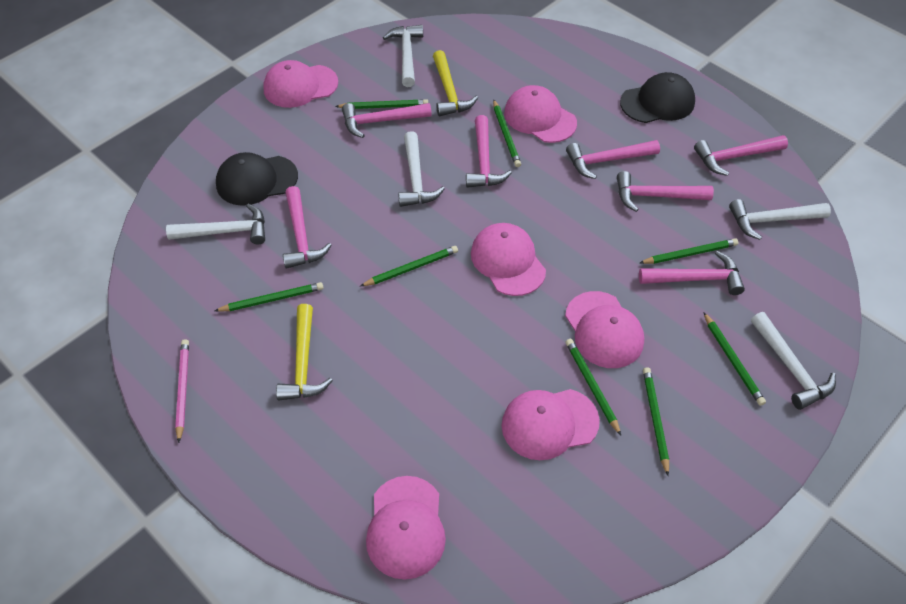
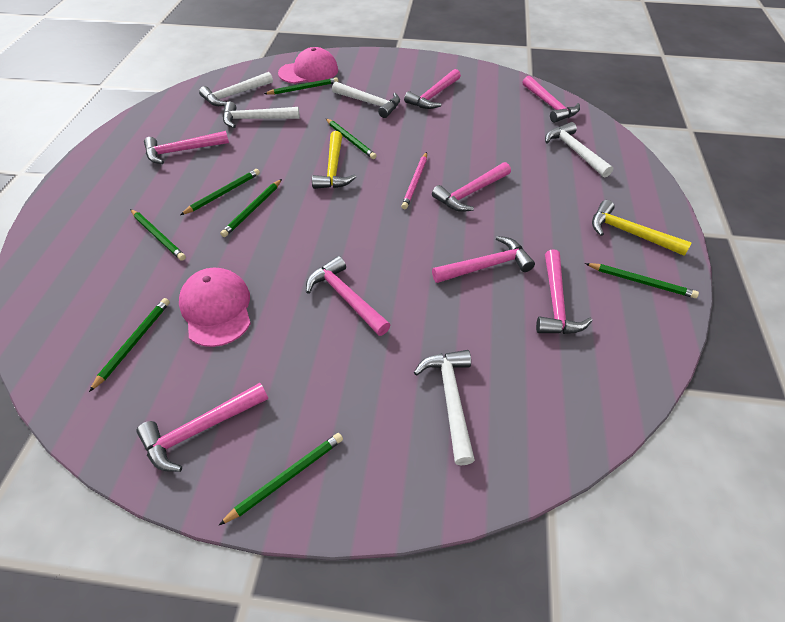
black cap: 2 -> 0
pink cap: 6 -> 2
pink hammer: 7 -> 8

